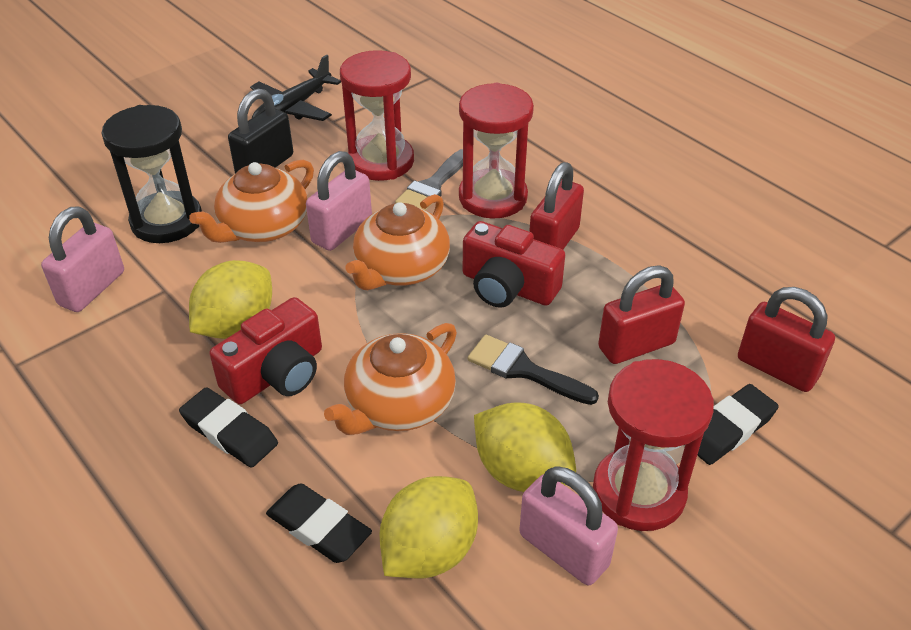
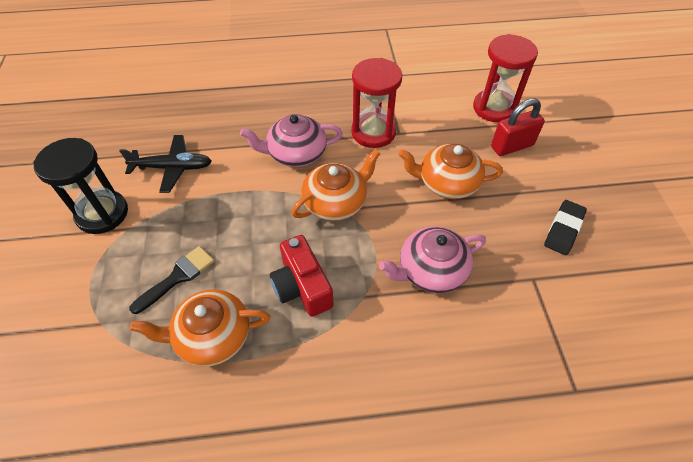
black eraser: 3 -> 1
black padlock: 1 -> 0
grey brush: 1 -> 0
pink padlock: 3 -> 0
pink teapot: 0 -> 2
red camera: 2 -> 1
red hourglass: 3 -> 2
red padlock: 3 -> 1
yellow lemon: 3 -> 0

